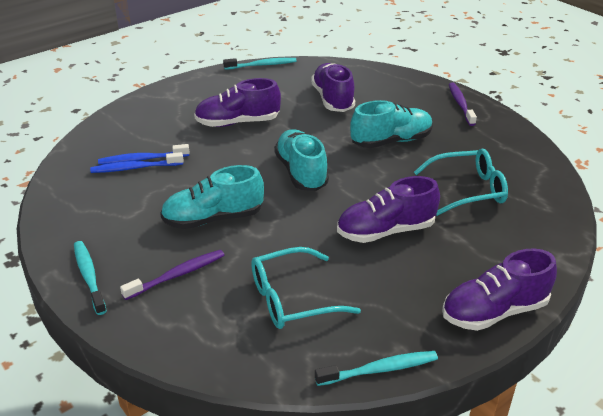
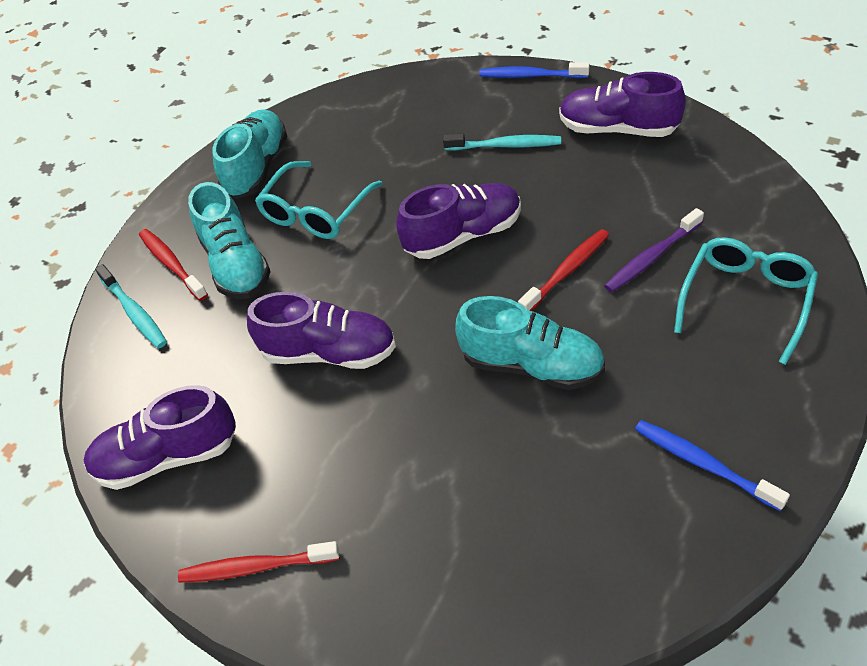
purple toothbrush: 2 -> 1
red toothbrush: 0 -> 3
turquoise toothbrush: 3 -> 2

